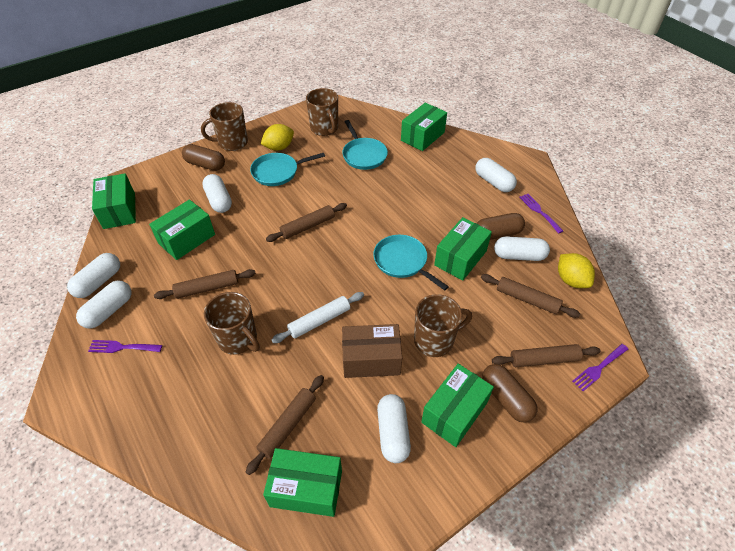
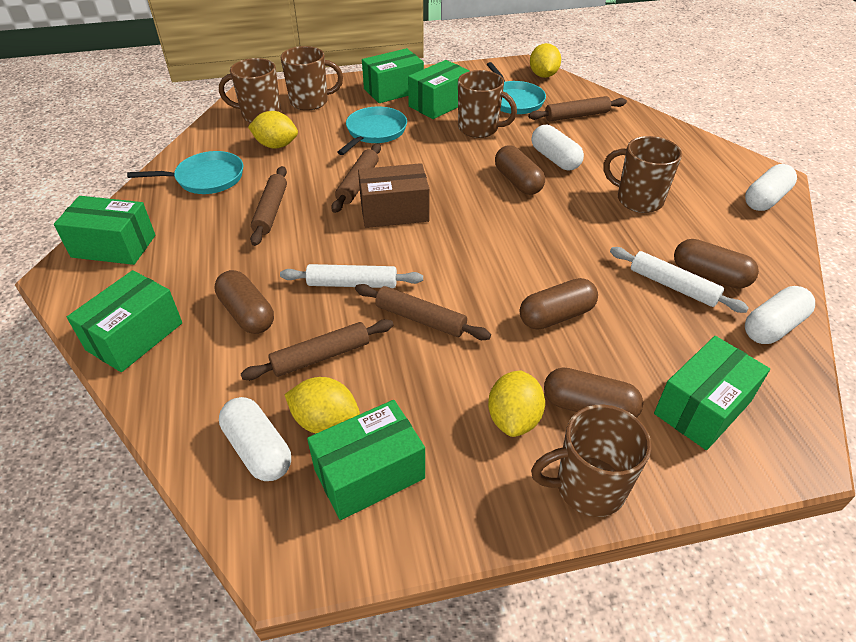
brown capsule: 3 -> 5
brown mug: 4 -> 5
purple fork: 3 -> 0
white capsule: 6 -> 4
white rolling pin: 1 -> 2
yellow lemon: 2 -> 4

